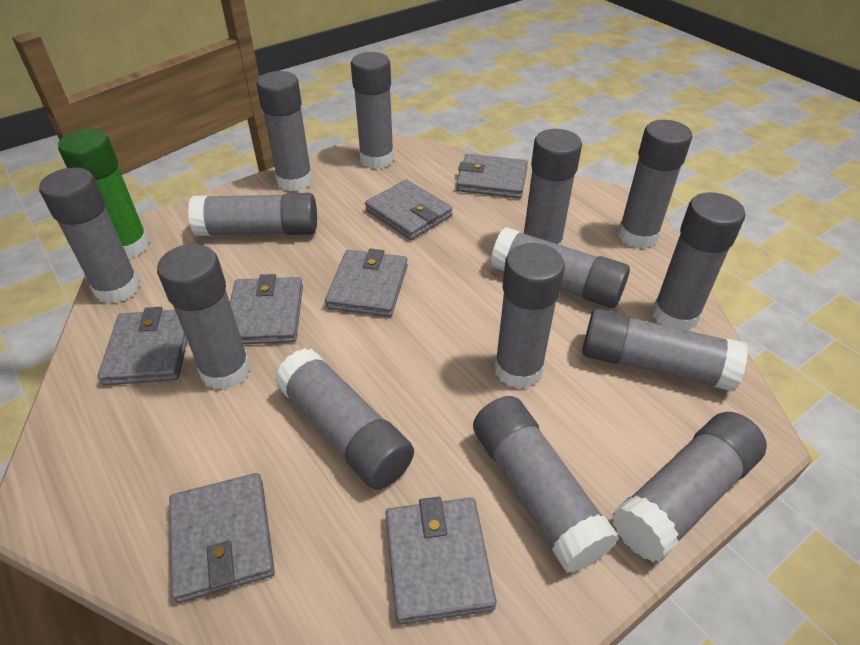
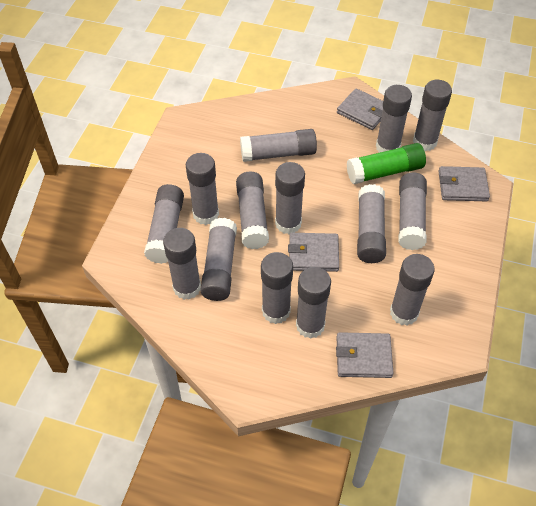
grey wallet: 7 -> 4

